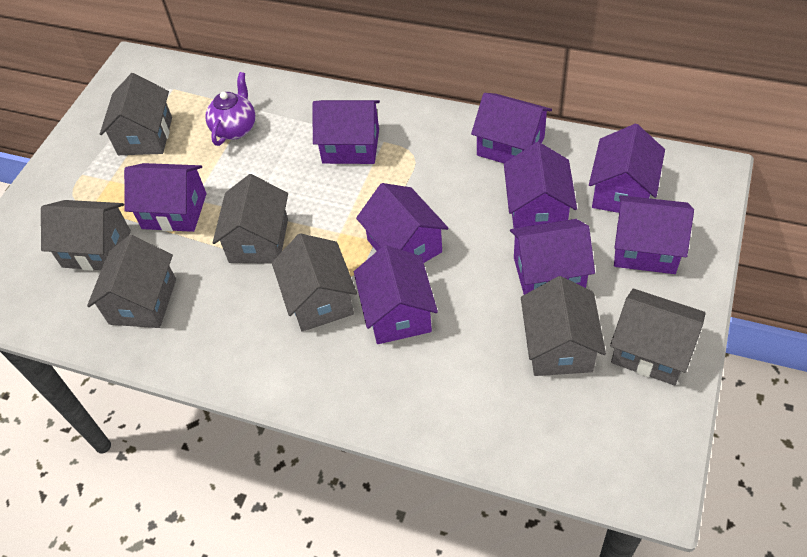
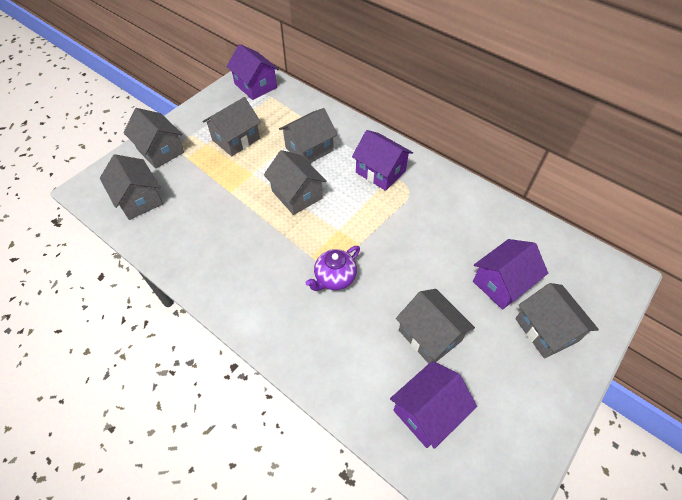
purple house: 9 -> 4

